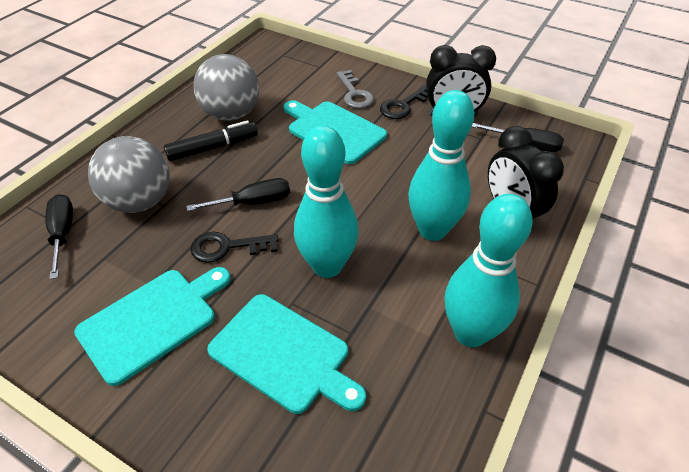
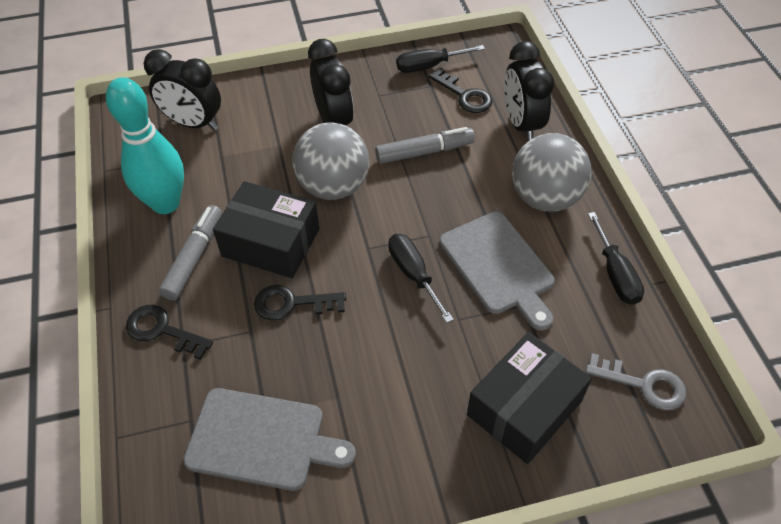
black box: 0 -> 2
black clock: 2 -> 3
black key: 2 -> 3
black marker: 1 -> 0
grey cutting board: 0 -> 2
grey marker: 0 -> 2
turquoise bowling pin: 3 -> 1
turquoise cutting board: 3 -> 0

